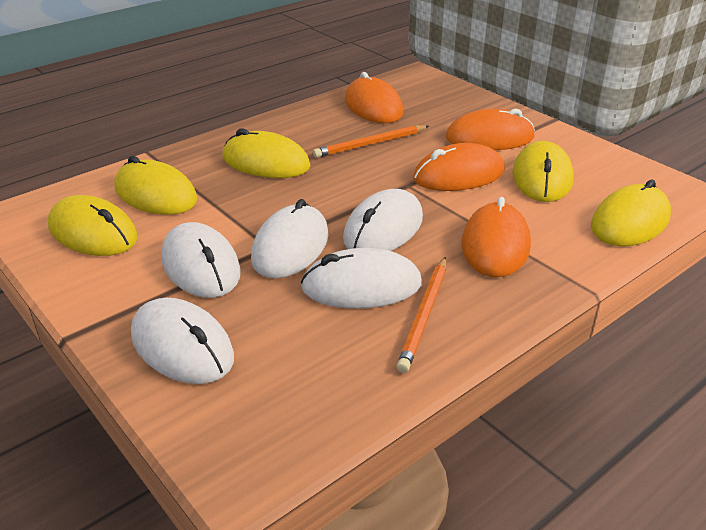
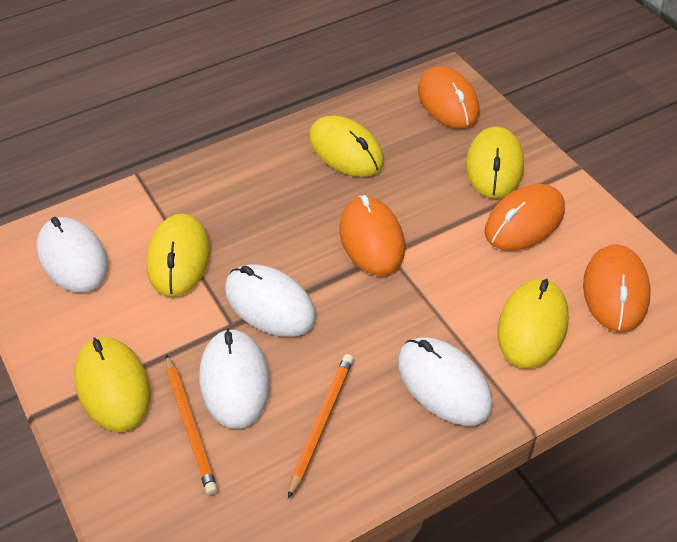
white mouse: 5 -> 4

